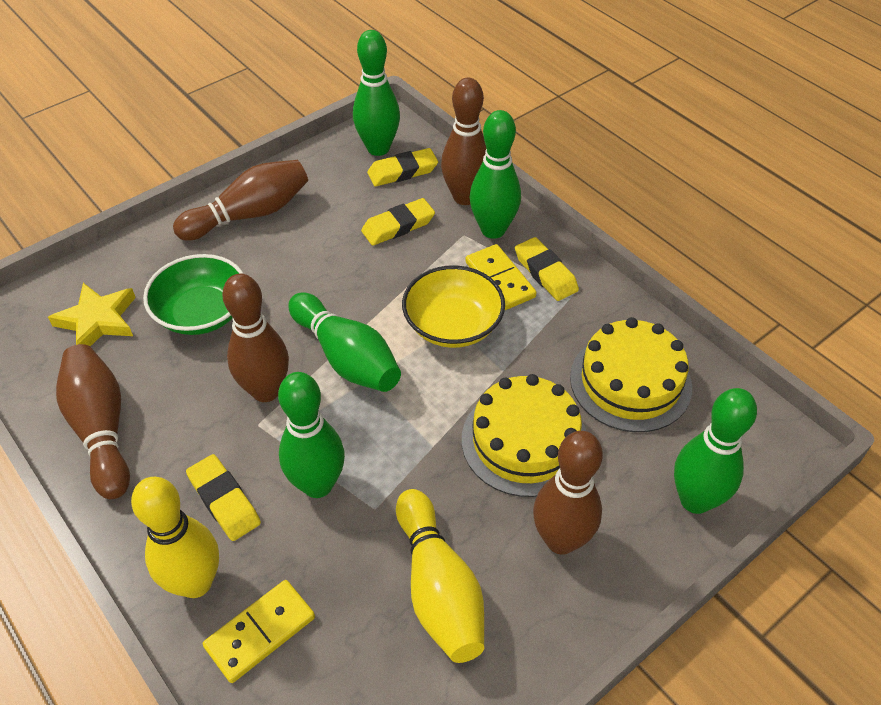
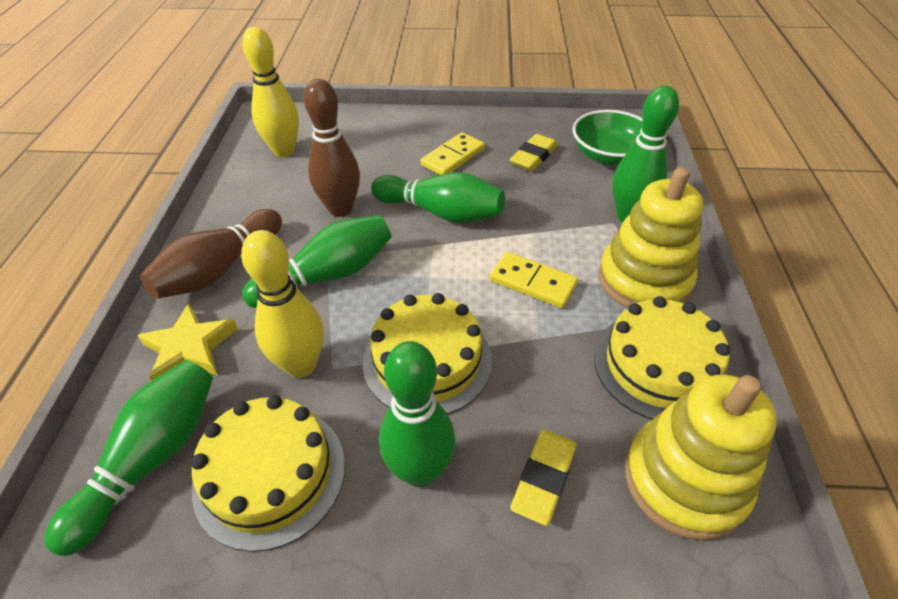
brown bowling pin: 5 -> 2
yellow bowl: 1 -> 0
yellow cake: 2 -> 3
yellow eraser: 4 -> 2
yellow stacking toy: 0 -> 2

